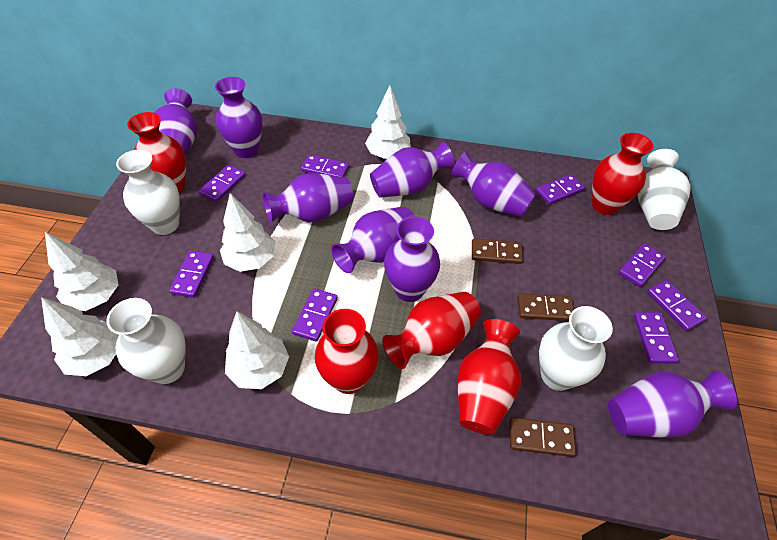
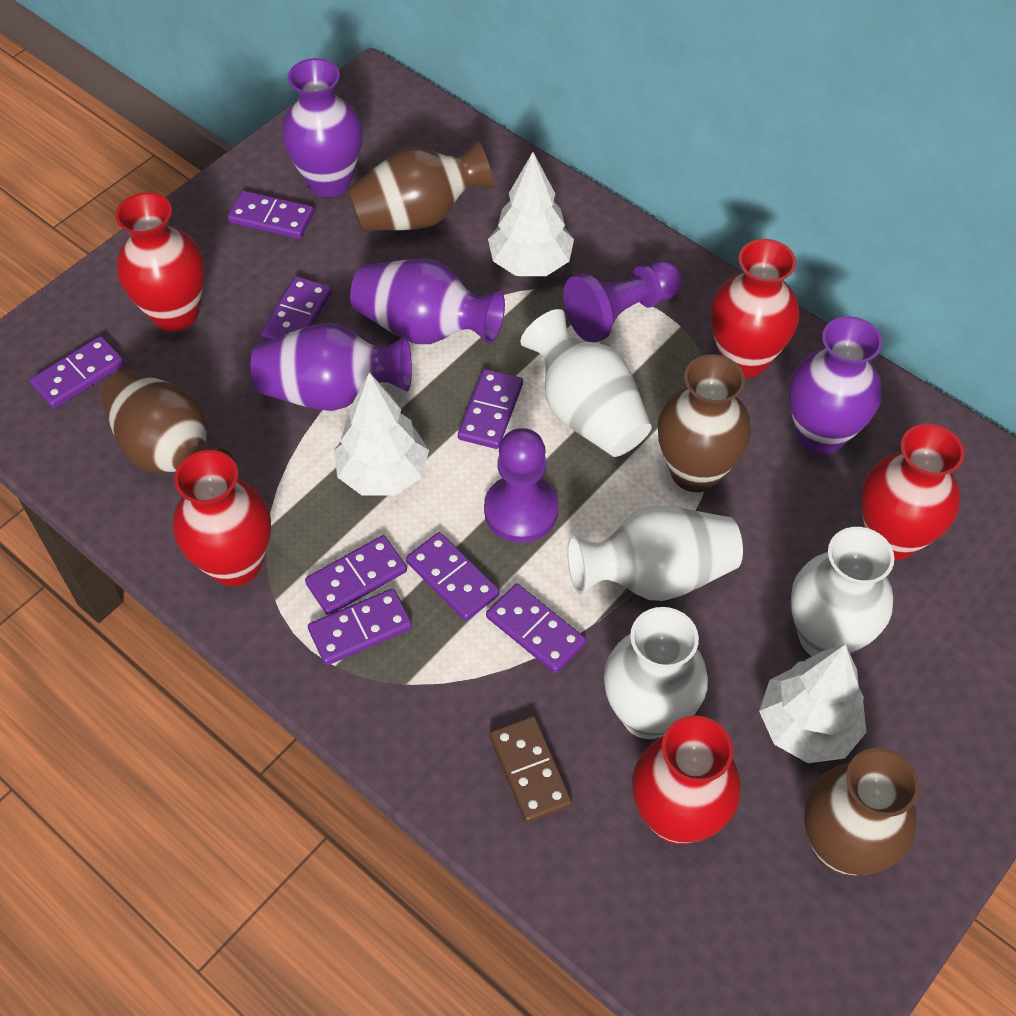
brown domino: 3 -> 1
brown vase: 0 -> 4
purple pawn: 0 -> 2
purple vase: 8 -> 4
white tree: 5 -> 3

